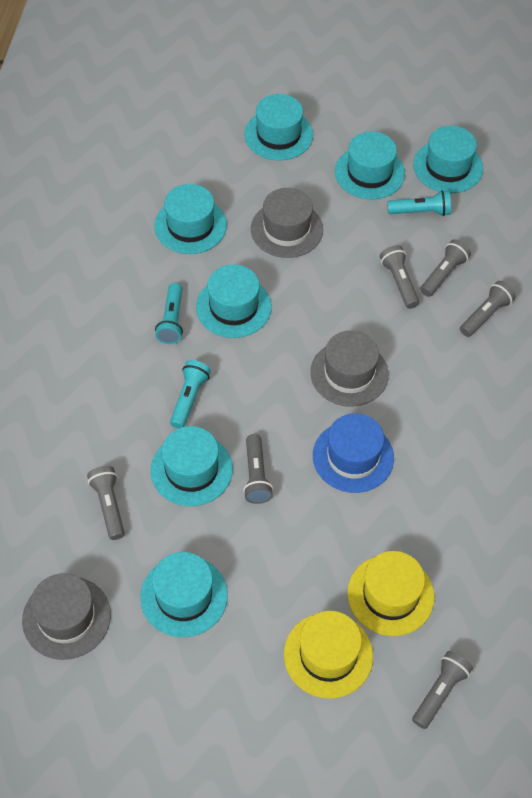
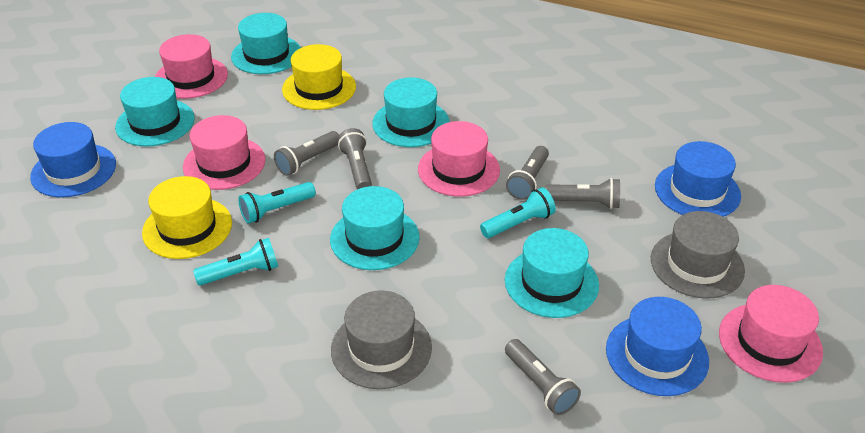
blue hat: 1 -> 3
grey flashlight: 6 -> 5
grey hat: 3 -> 2
pink hat: 0 -> 4
turquoise hat: 7 -> 5

